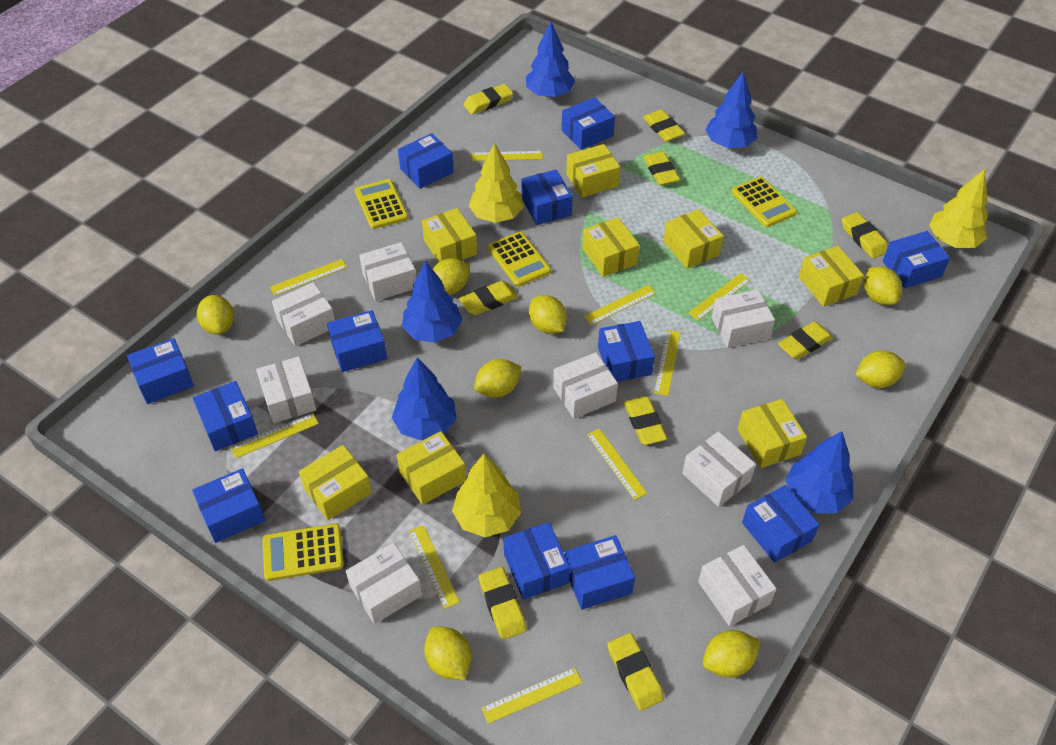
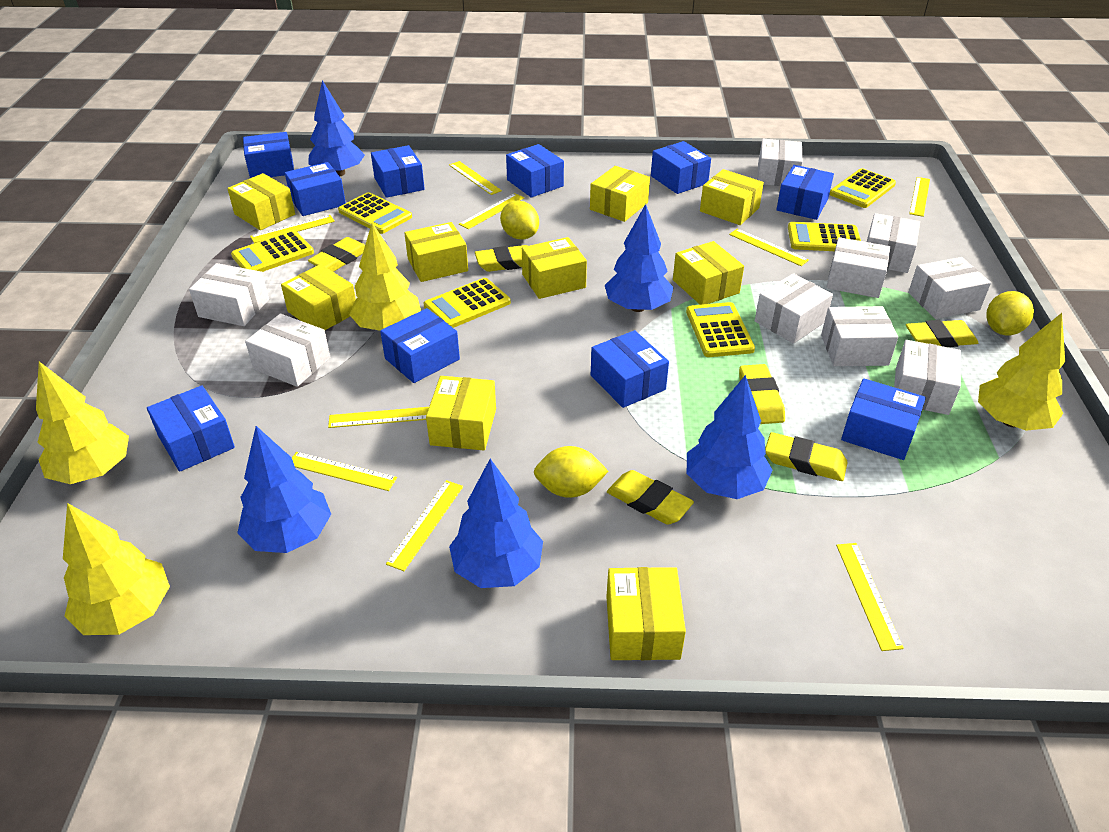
blue box: 12 -> 10
white box: 8 -> 9
yellow box: 8 -> 9
yellow calculator: 4 -> 6
yellow eraser: 9 -> 6
yellow lemon: 8 -> 3
yellow tree: 3 -> 4

